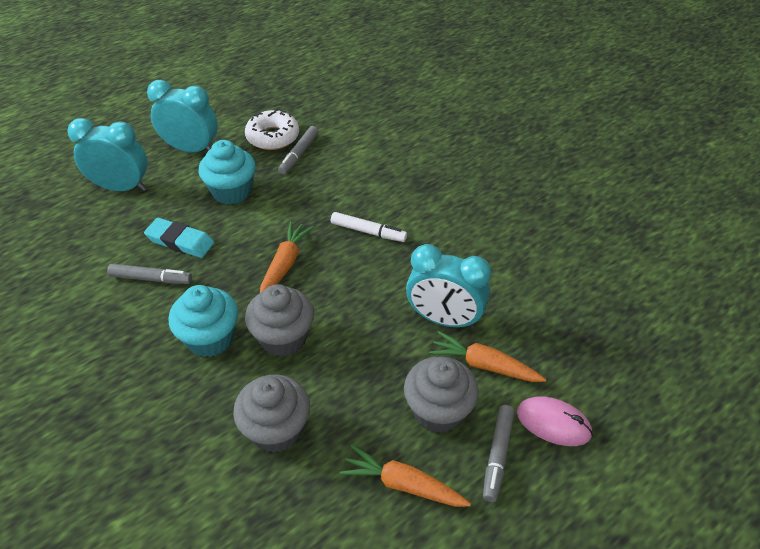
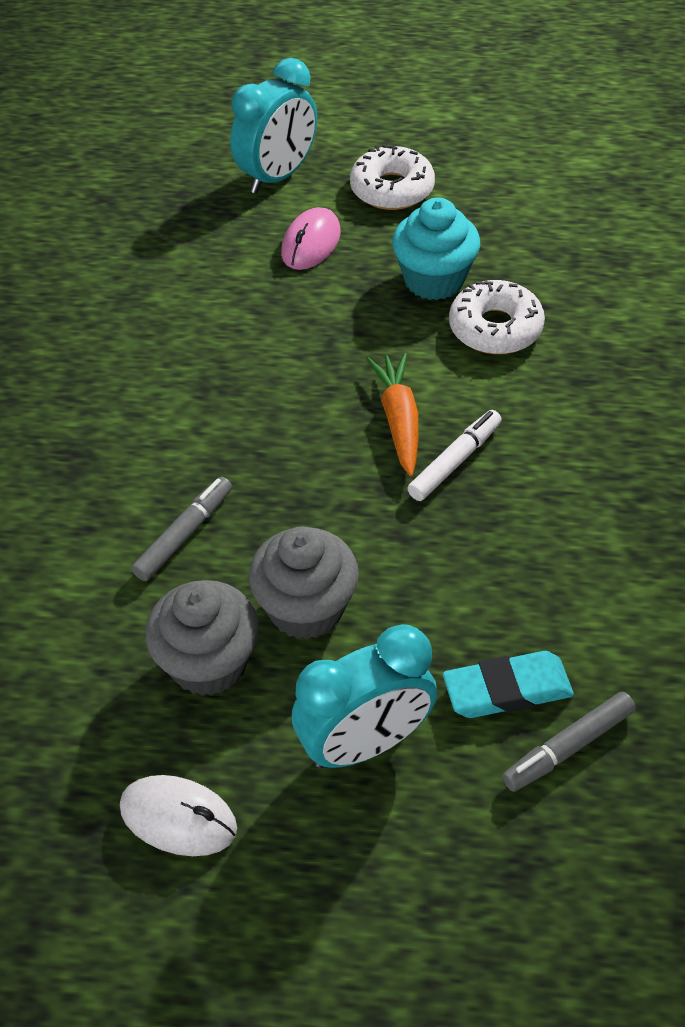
grey cupcake: 3 -> 2
grey marker: 3 -> 2
orange carrot: 3 -> 1
turquoise clock: 3 -> 2
turquoise cupcake: 2 -> 1
white donut: 1 -> 2
white mouse: 0 -> 1

